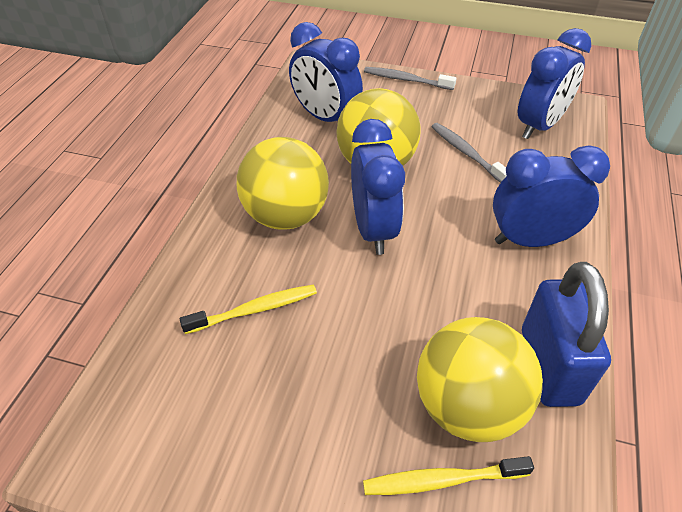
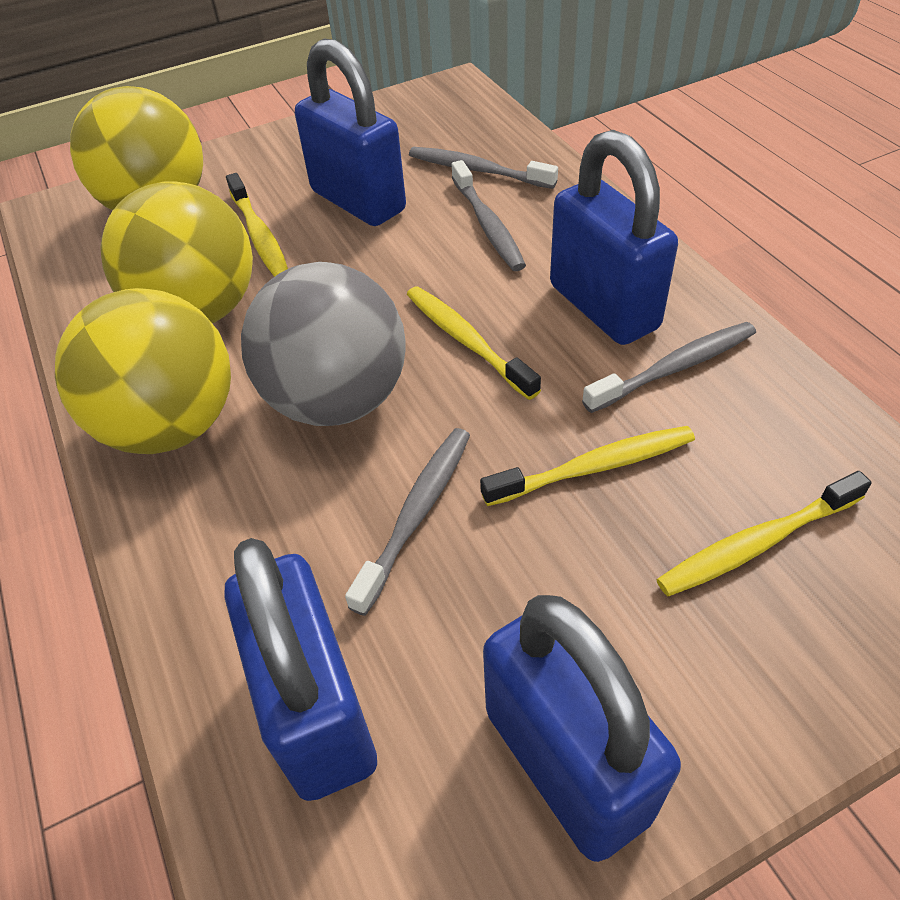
blue clock: 4 -> 0
blue padlock: 1 -> 4
grey ball: 0 -> 1
grey toothbrush: 2 -> 4
yellow toothbrush: 2 -> 4

